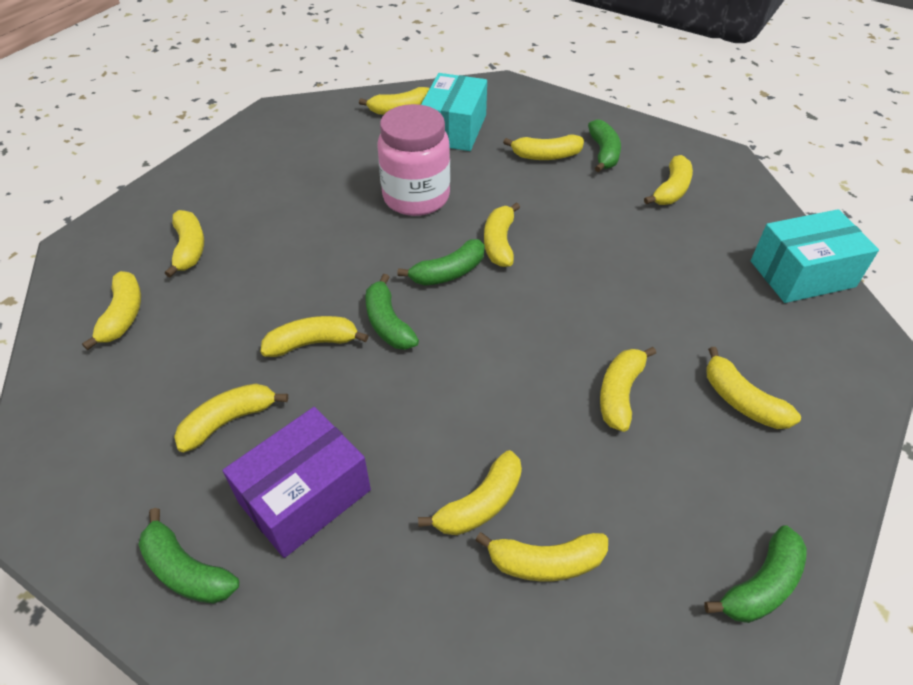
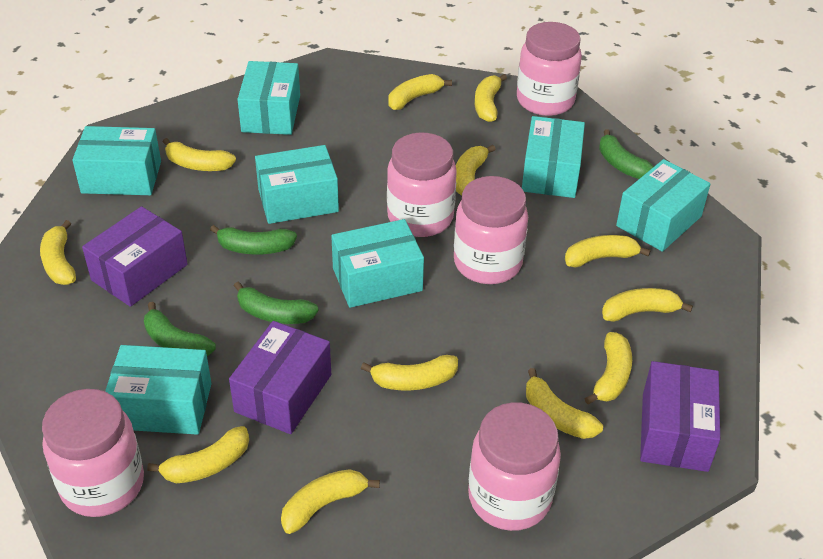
green banana: 5 -> 4
pink jar: 1 -> 5
purple box: 1 -> 3
turquoise box: 2 -> 7

